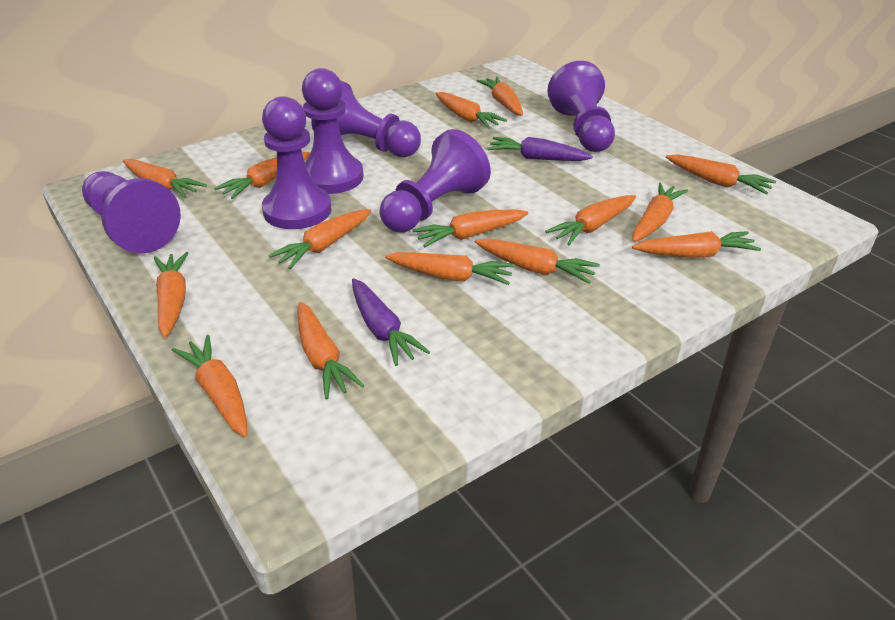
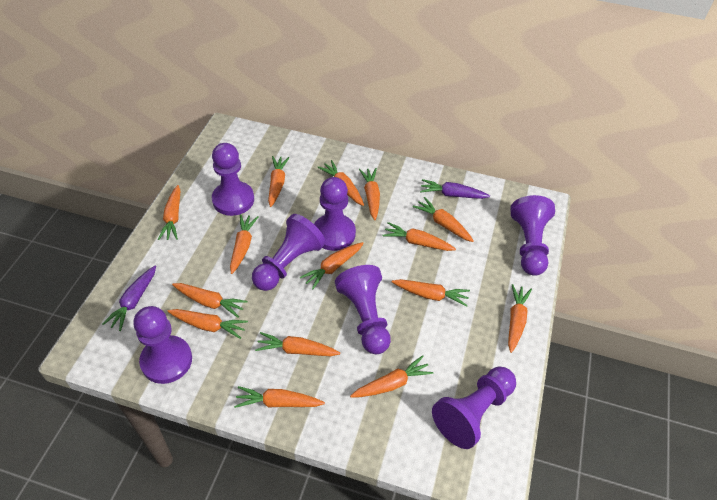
purple pawn: 6 -> 7

